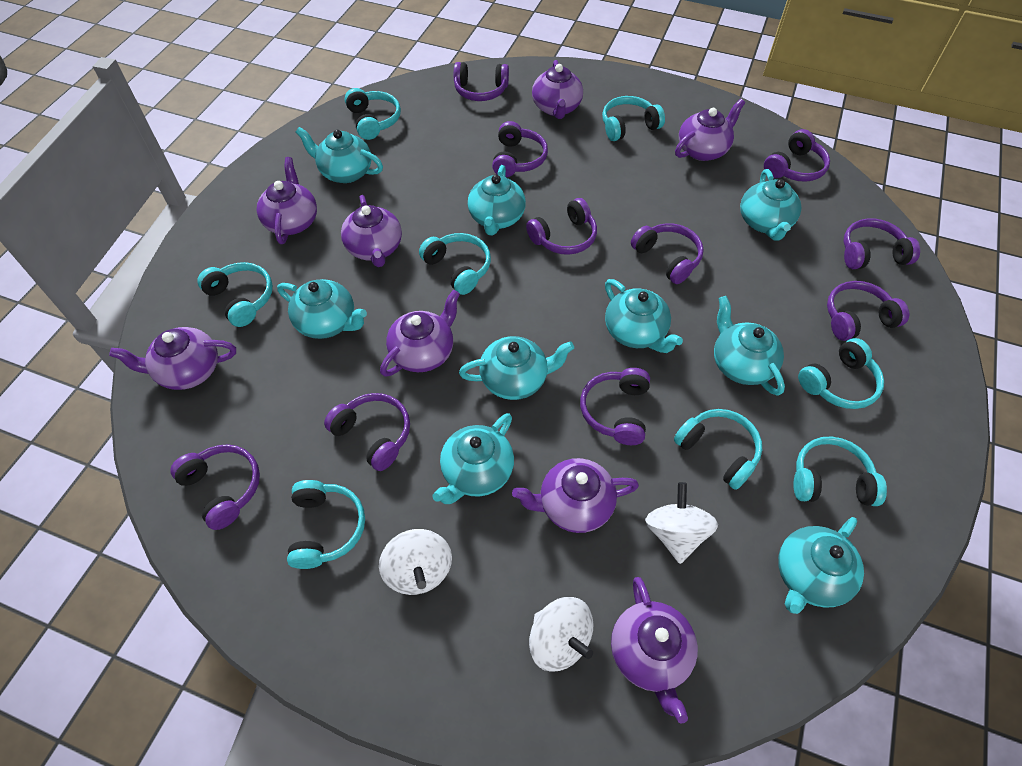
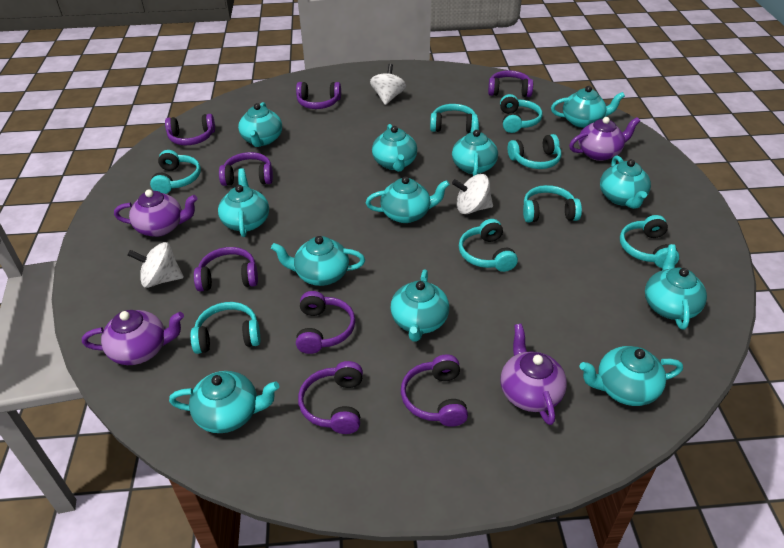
purple headphones: 10 -> 8
purple teapot: 8 -> 4
turquoise teapot: 9 -> 12

